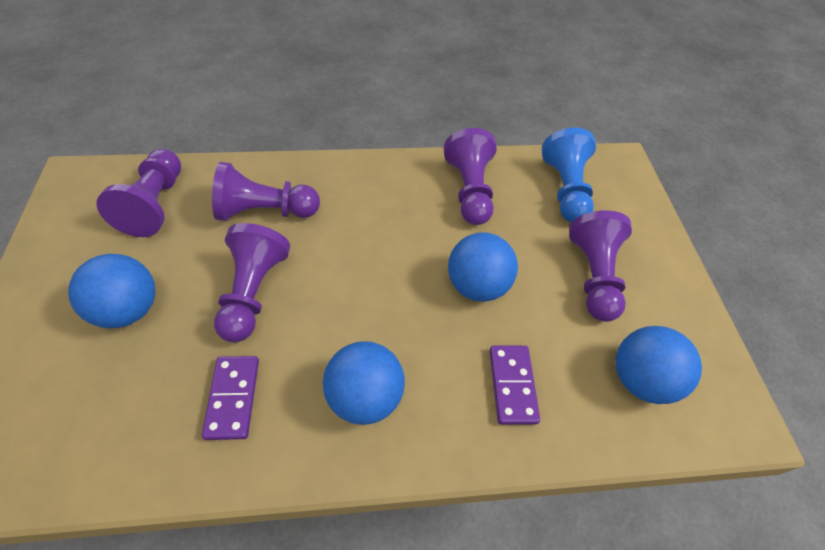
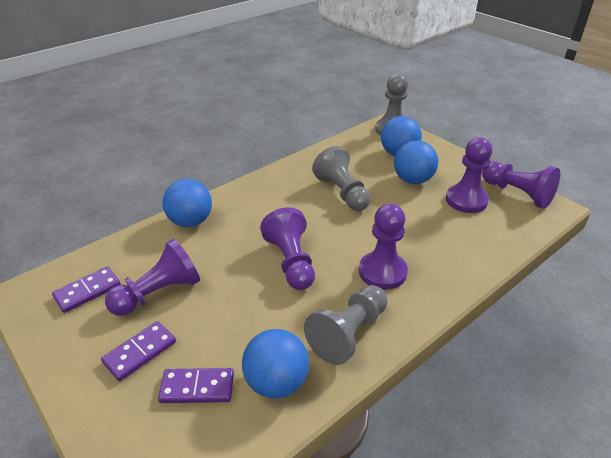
blue pawn: 1 -> 0
grey pawn: 0 -> 3
purple domino: 2 -> 3

